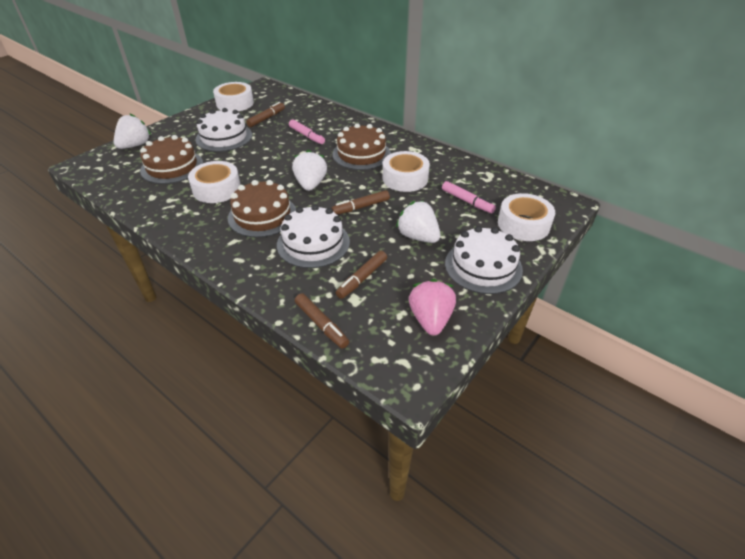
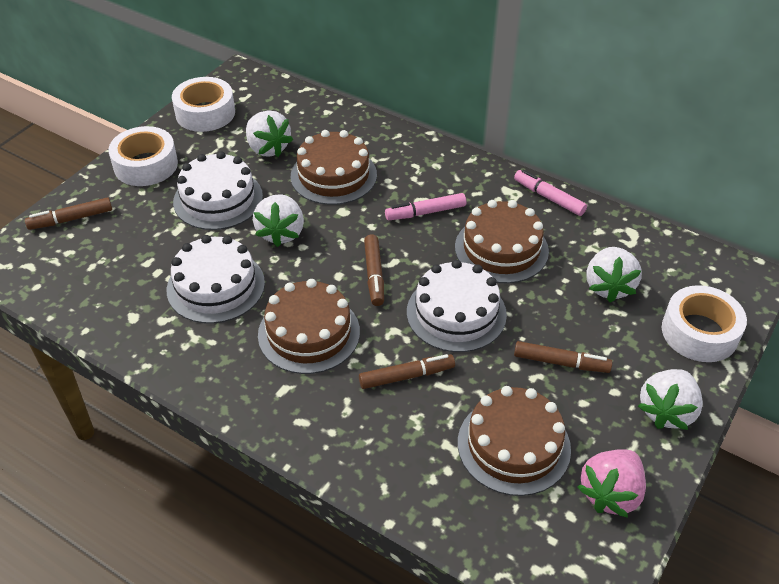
brown cake: 3 -> 4
white strawberry: 3 -> 4
white tape: 4 -> 3

